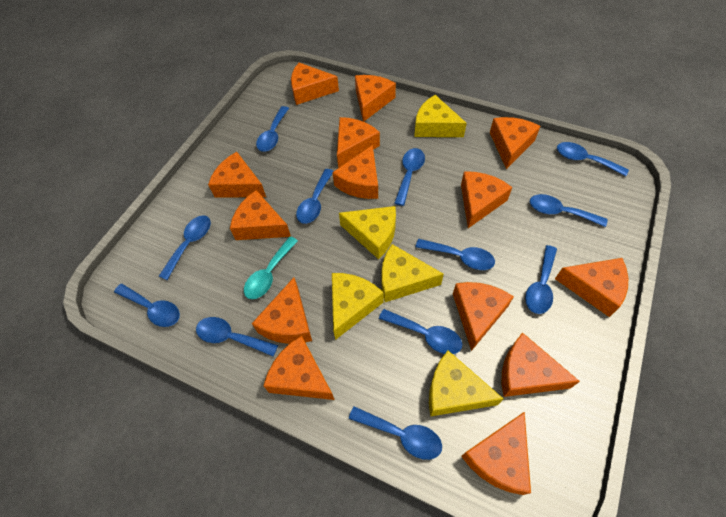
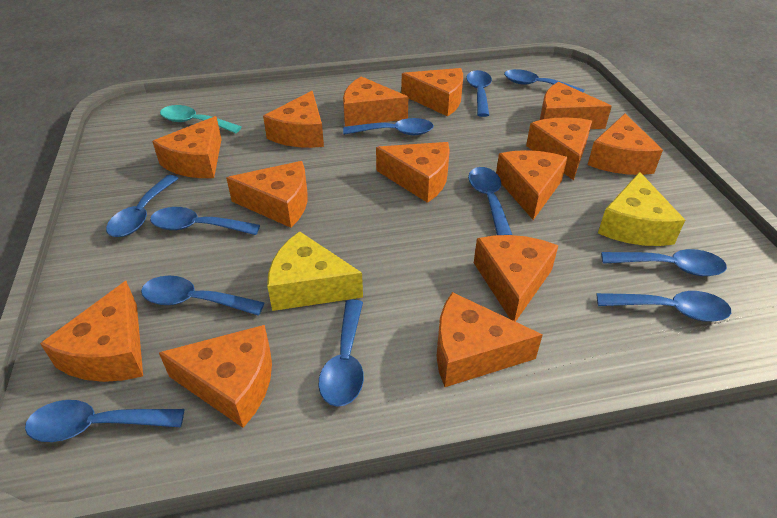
blue spoon: 12 -> 11
yellow cheese: 5 -> 2

